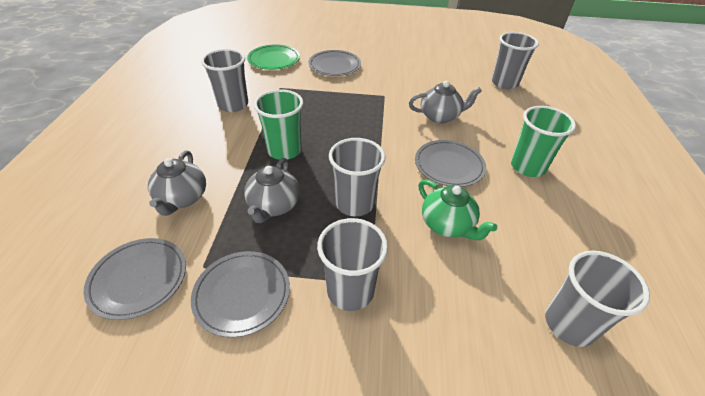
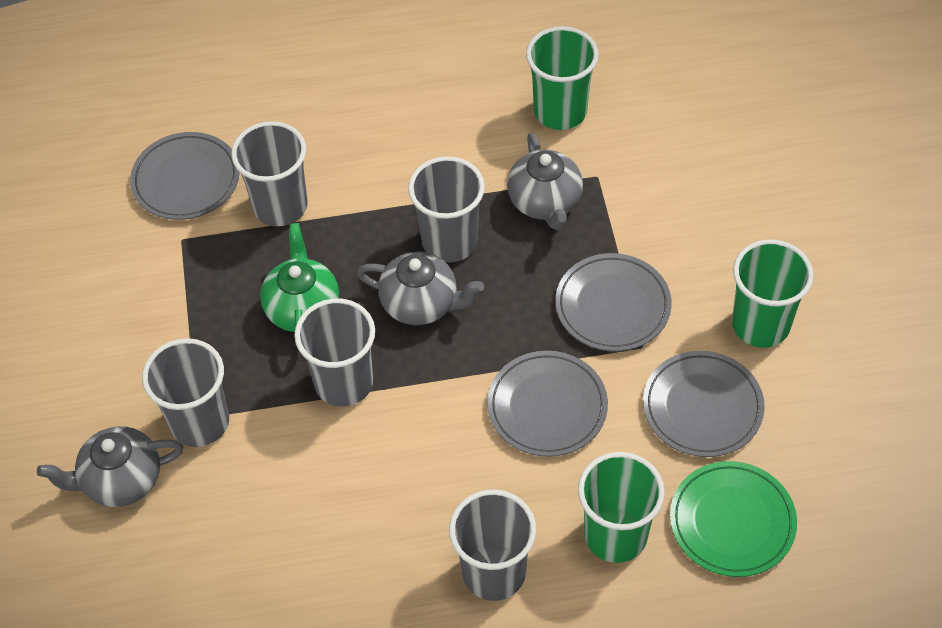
green cup: 2 -> 3

